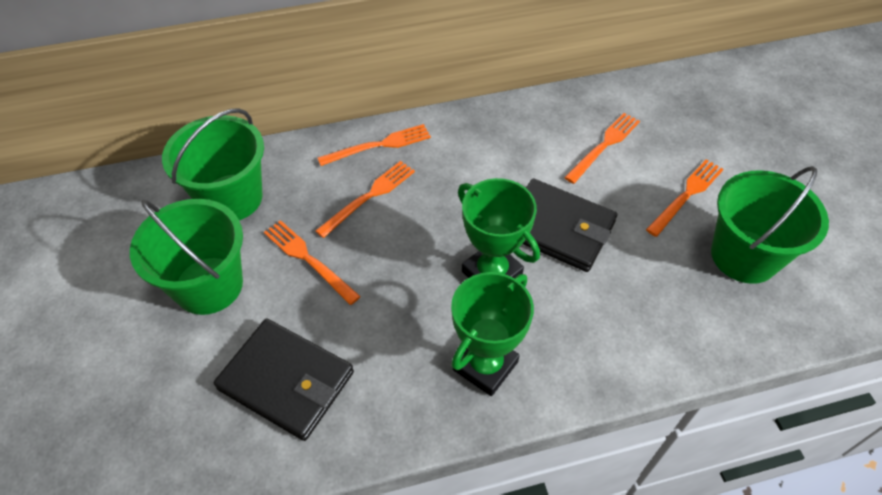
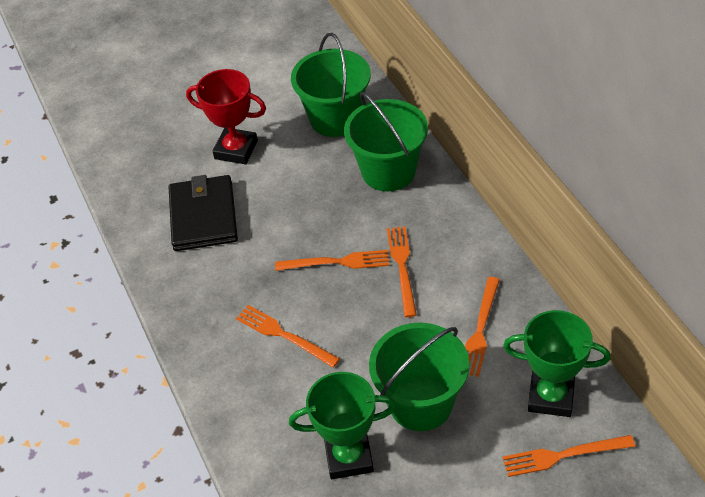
black wallet: 2 -> 1
red trophy: 0 -> 1

